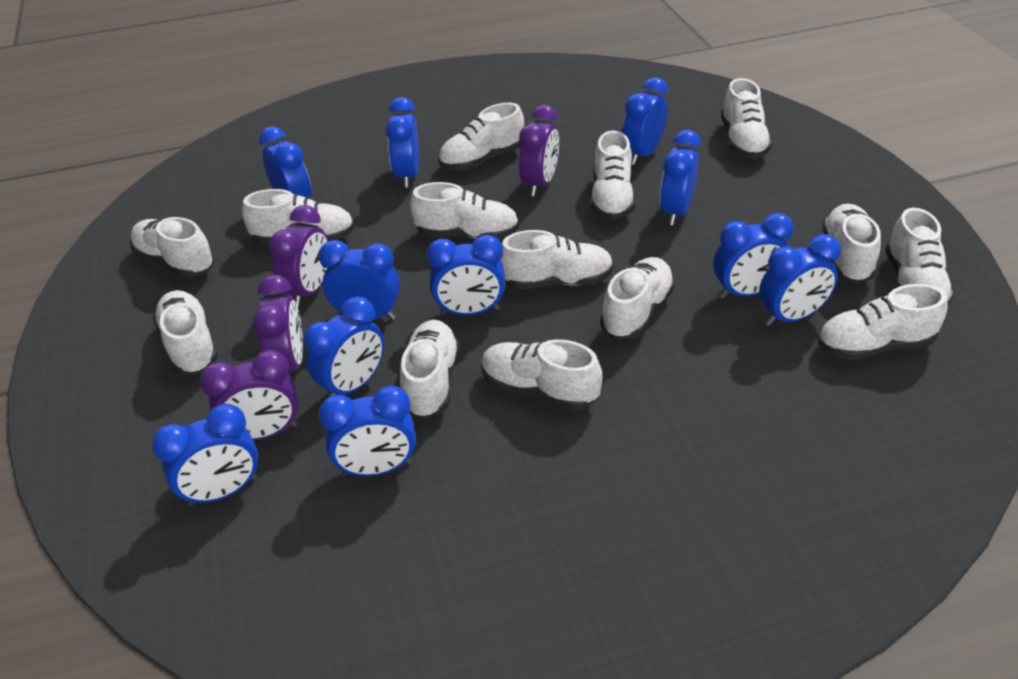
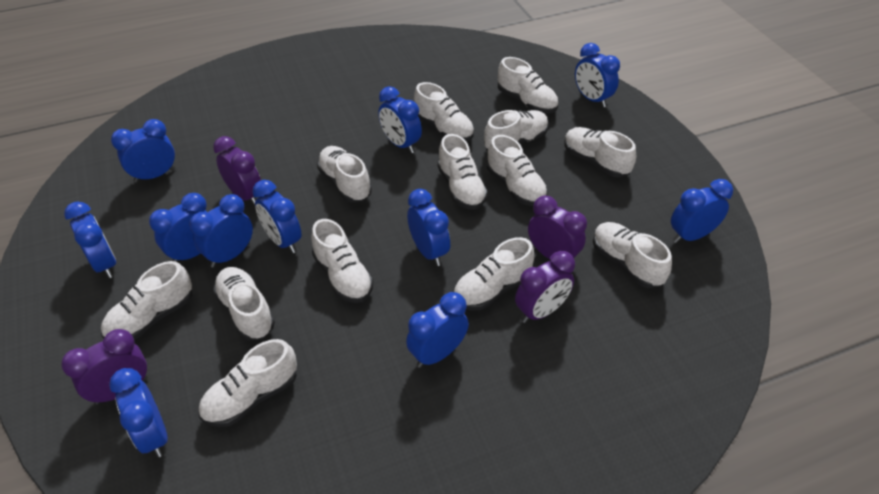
white shoe: 14 -> 13

